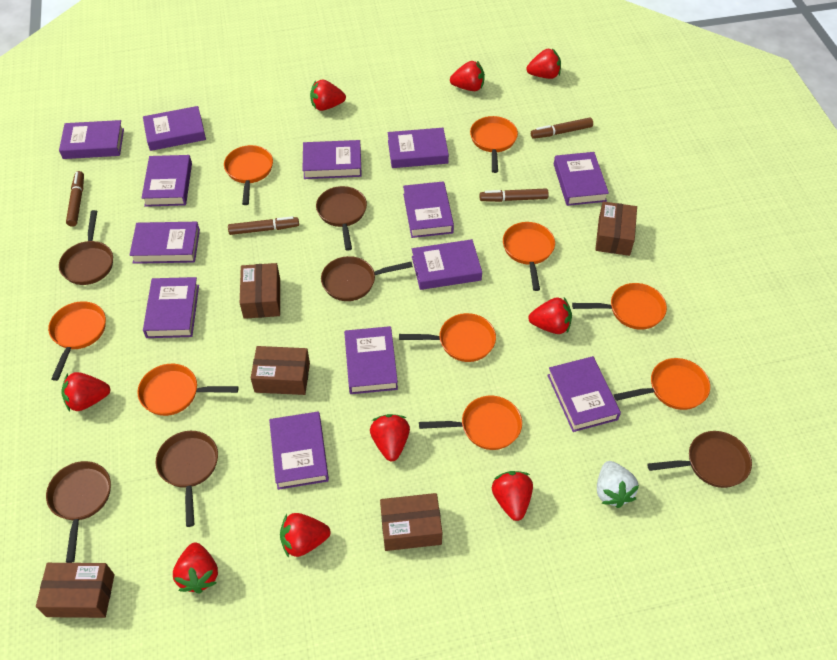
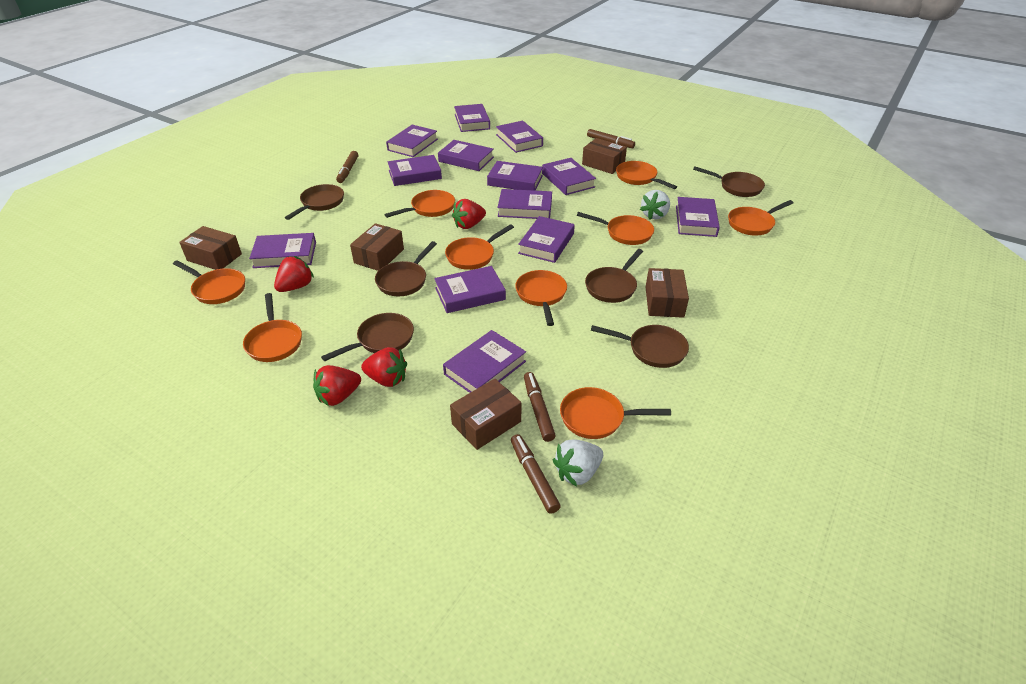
red strawberry: 9 -> 4
white strawberry: 1 -> 2

